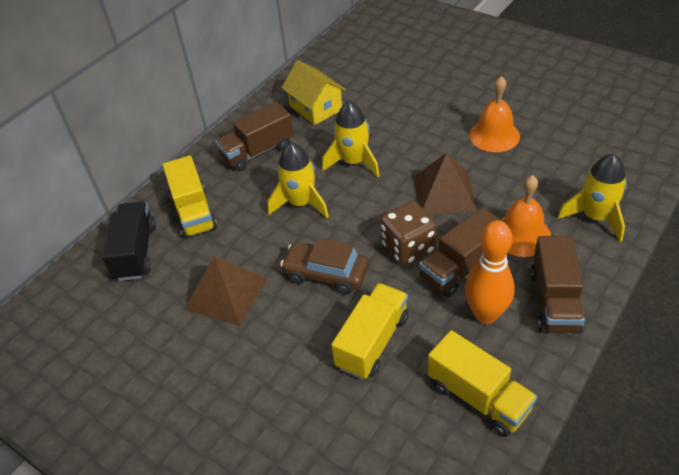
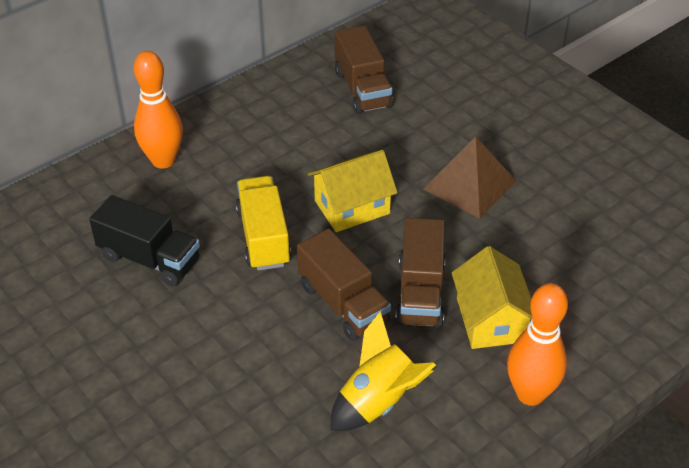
brown car: 1 -> 0
brown dice: 1 -> 0
brown pyramid: 2 -> 1
orange bell: 2 -> 0
orange bowling pin: 1 -> 2
yellow house: 1 -> 2
yellow rocket: 3 -> 1
yellow truck: 3 -> 1

